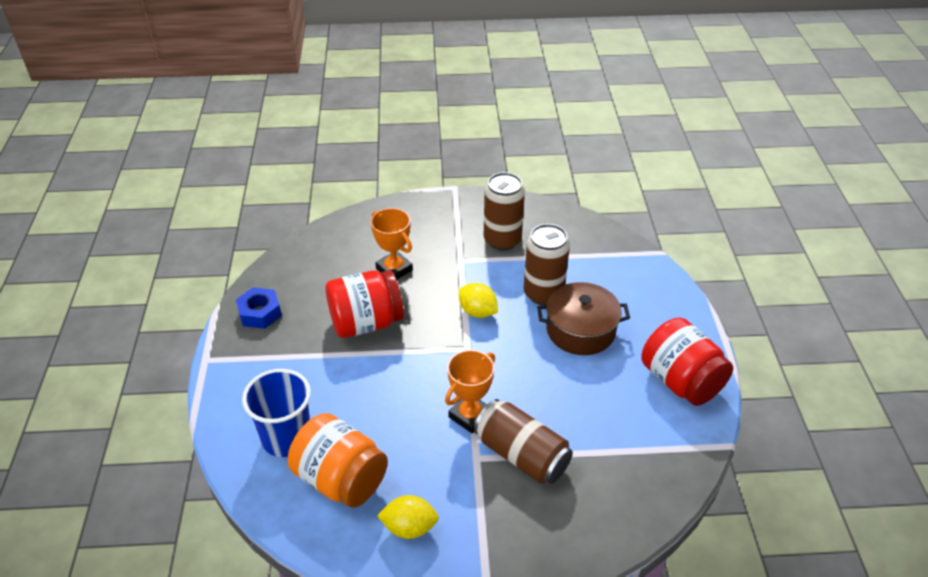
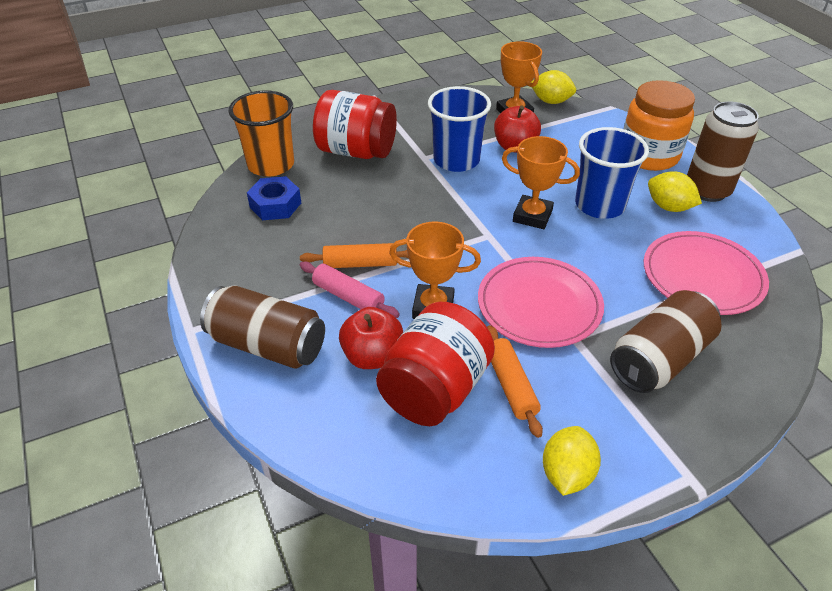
blue cup: 1 -> 2
brown pot: 1 -> 0
orange cup: 0 -> 1
orange rolling pin: 0 -> 2
orange trophy: 2 -> 3
pink plate: 0 -> 2
pink rolling pin: 0 -> 1
red apple: 0 -> 2
yellow lemon: 2 -> 3

